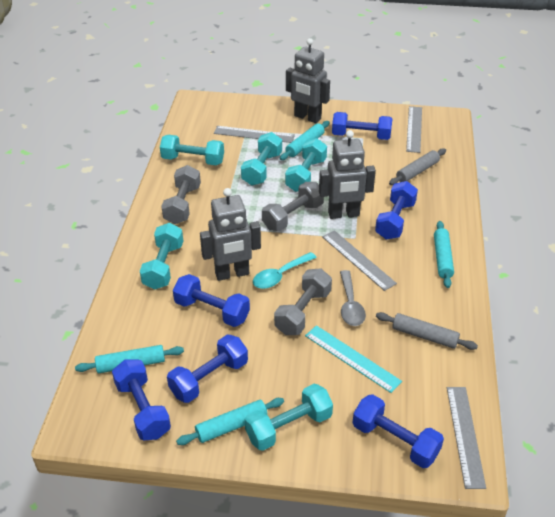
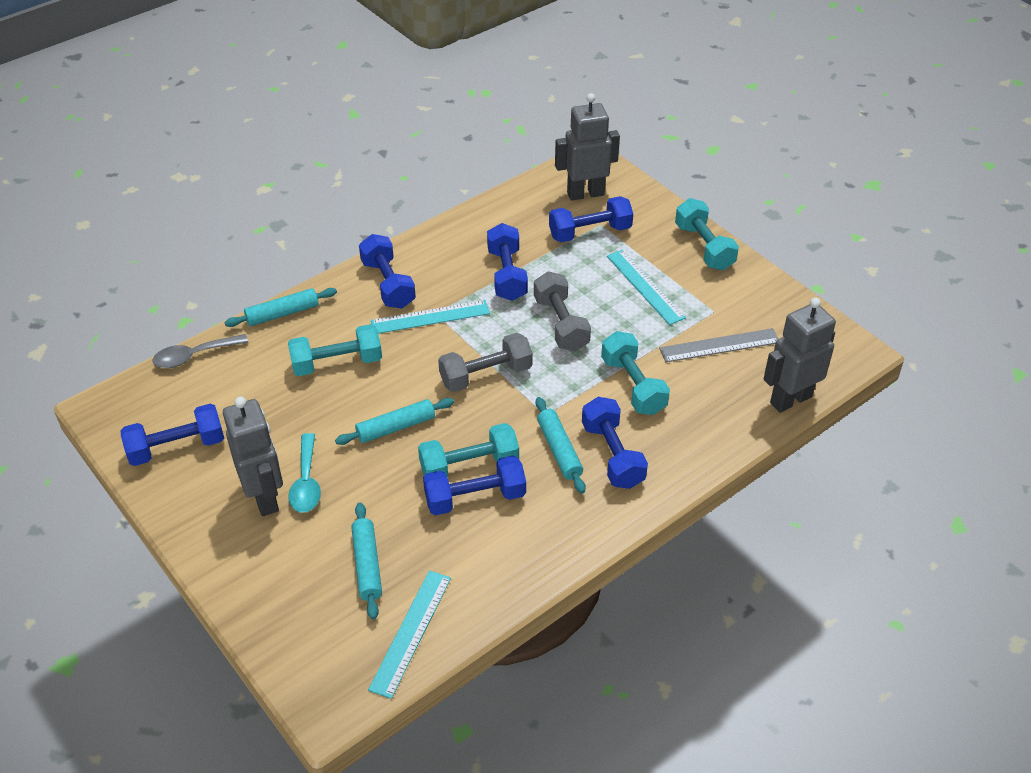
grey dumbbell: 3 -> 2
grey rolling pin: 2 -> 0
grey ruler: 4 -> 1
turquoise dumbbell: 5 -> 4
turquoise ruler: 1 -> 3

